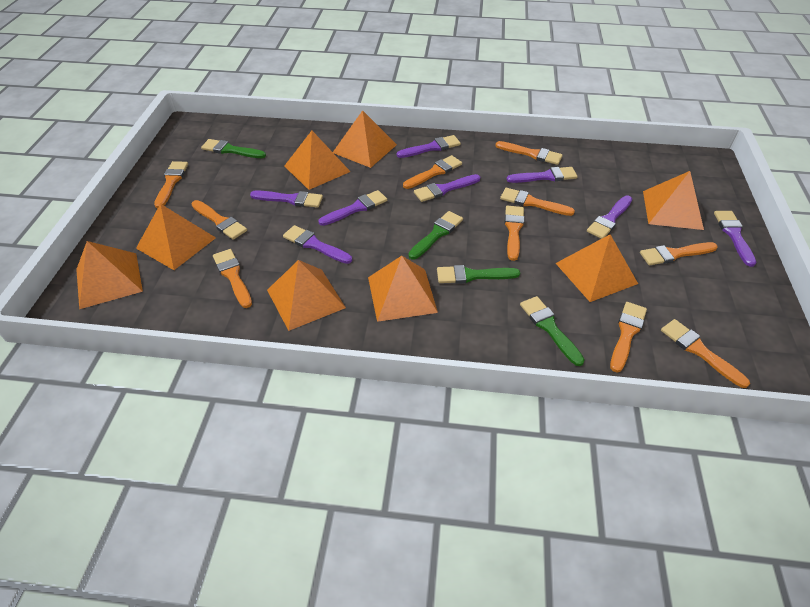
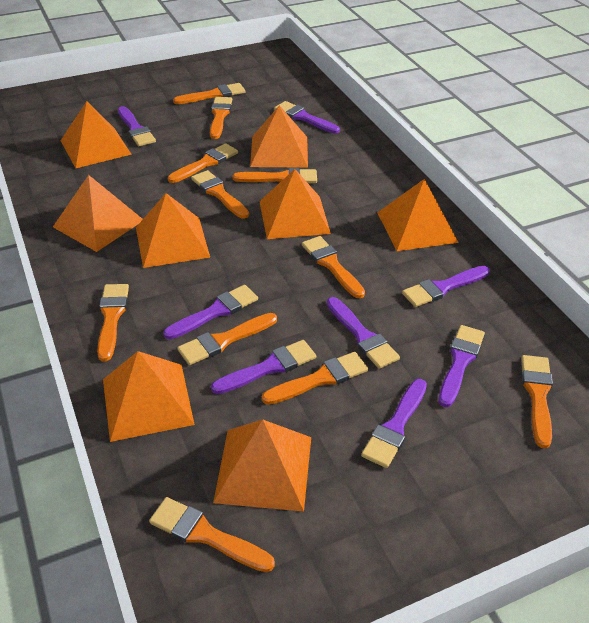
green brush: 4 -> 0
orange brush: 10 -> 11

